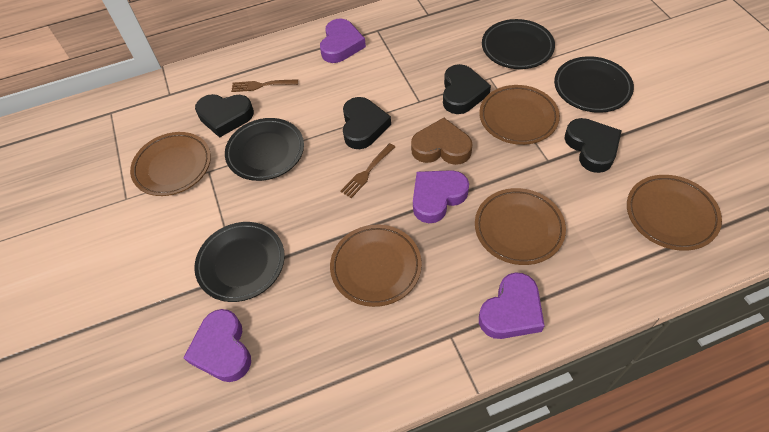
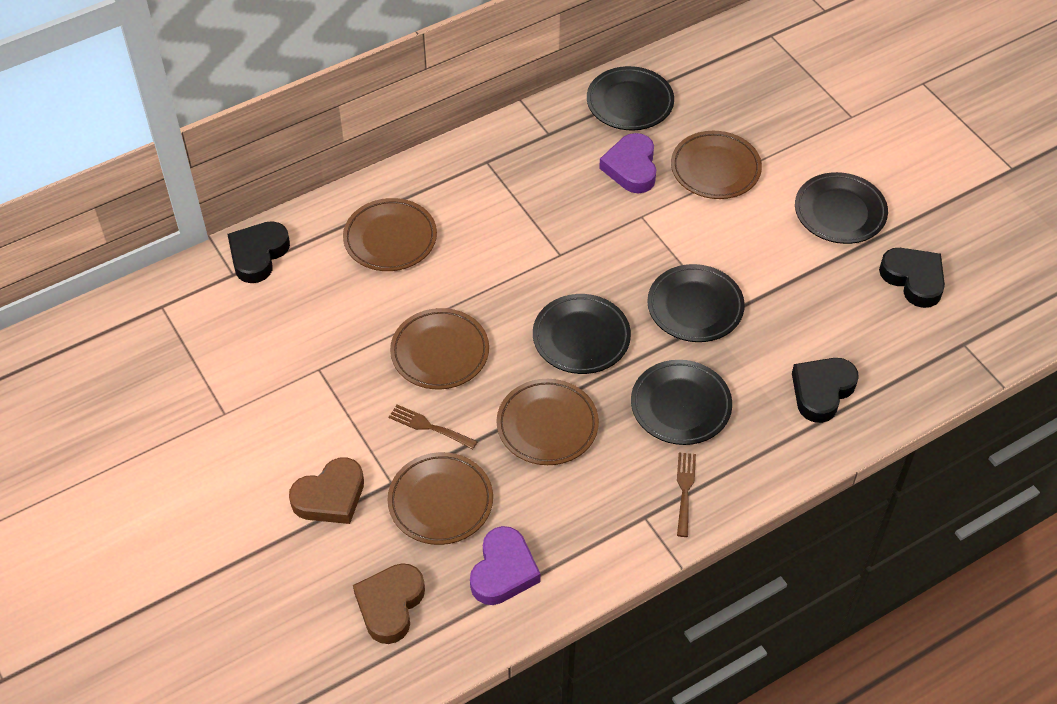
black heart: 4 -> 3
black plate: 4 -> 5
brown heart: 1 -> 2
purple heart: 4 -> 2

